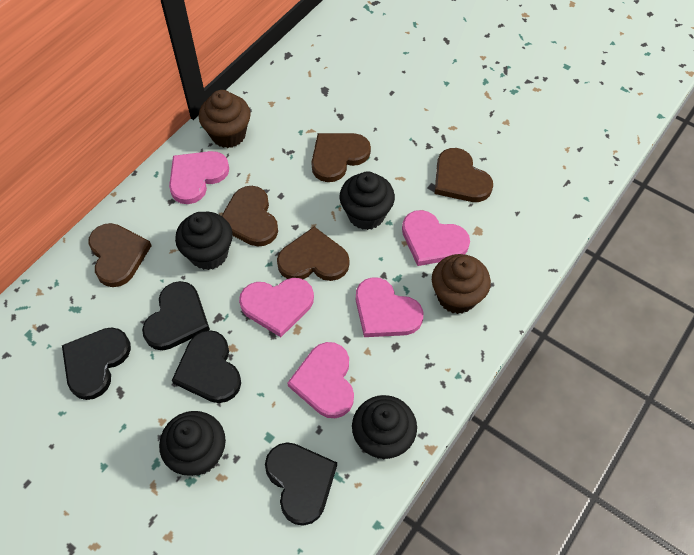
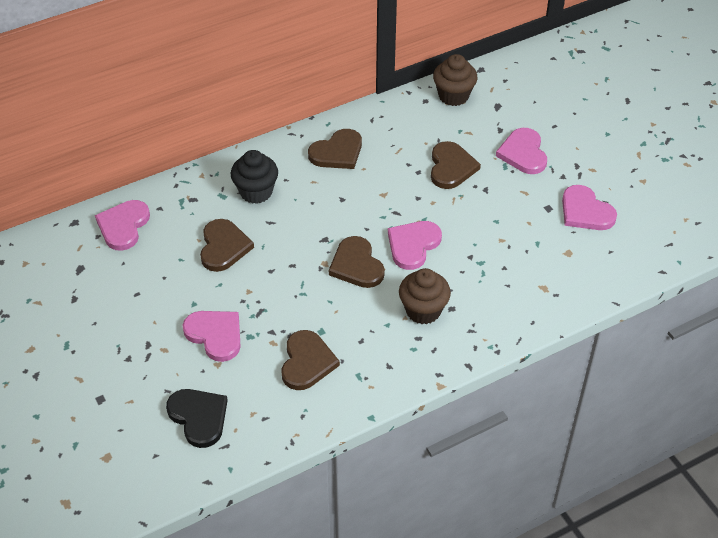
black cupcake: 4 -> 1
black heart: 4 -> 1

